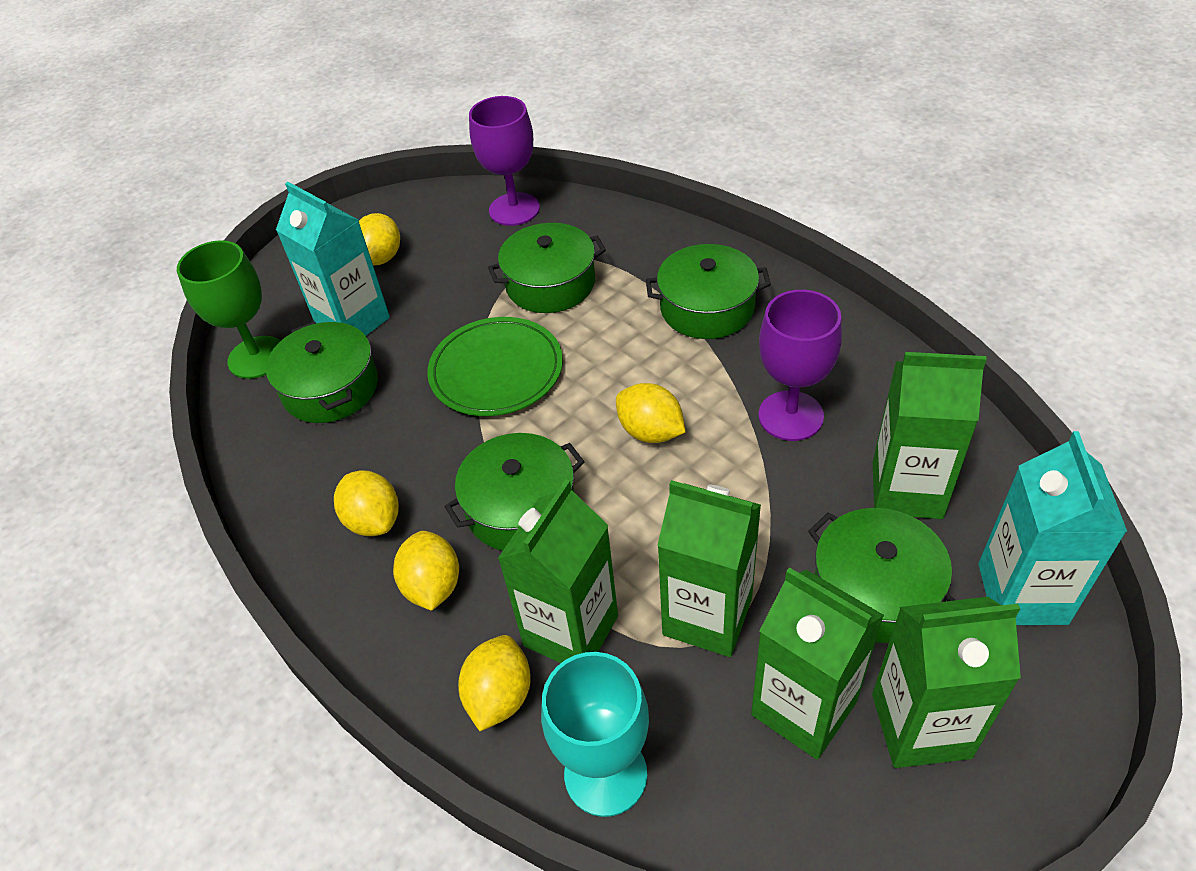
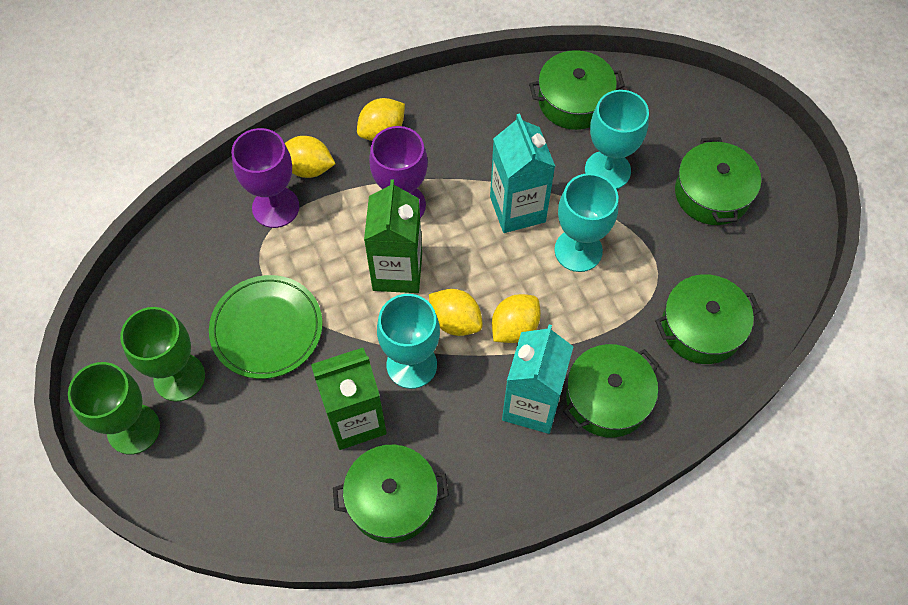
green carton: 5 -> 2
green goblet: 1 -> 2
turquoise goblet: 1 -> 3
yellow lemon: 5 -> 4

